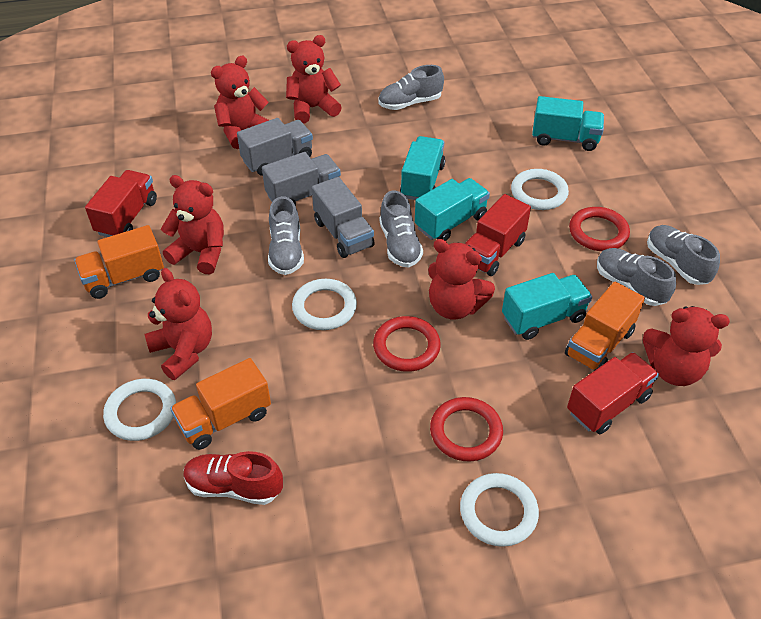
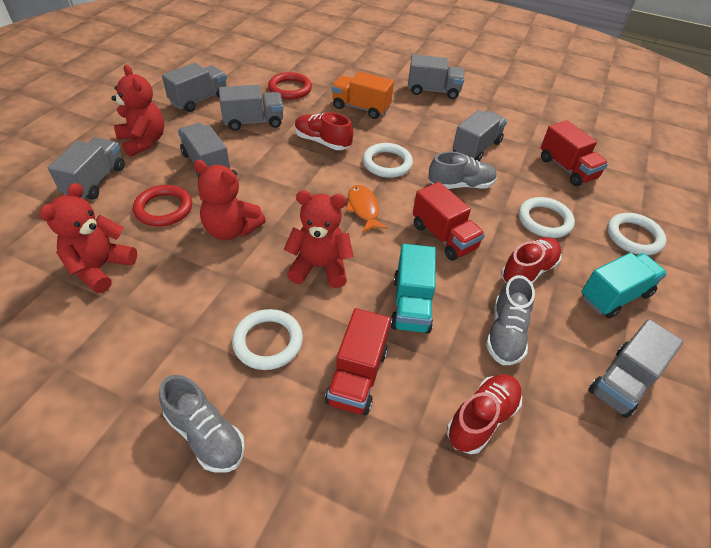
grey shoe: 5 -> 3
grey truck: 3 -> 7
orange fish: 0 -> 1
orange truck: 3 -> 1
red ring: 3 -> 2
red shoe: 1 -> 3
red teddy bear: 6 -> 4
turquoise truck: 4 -> 2

